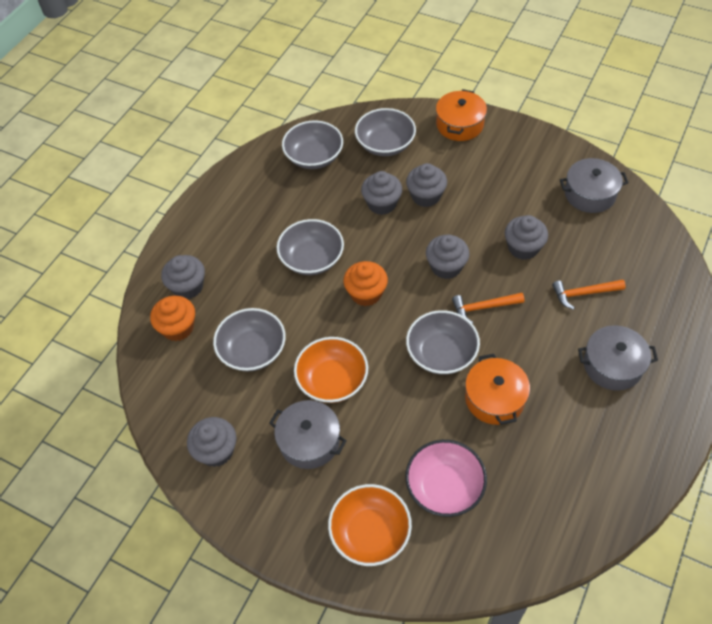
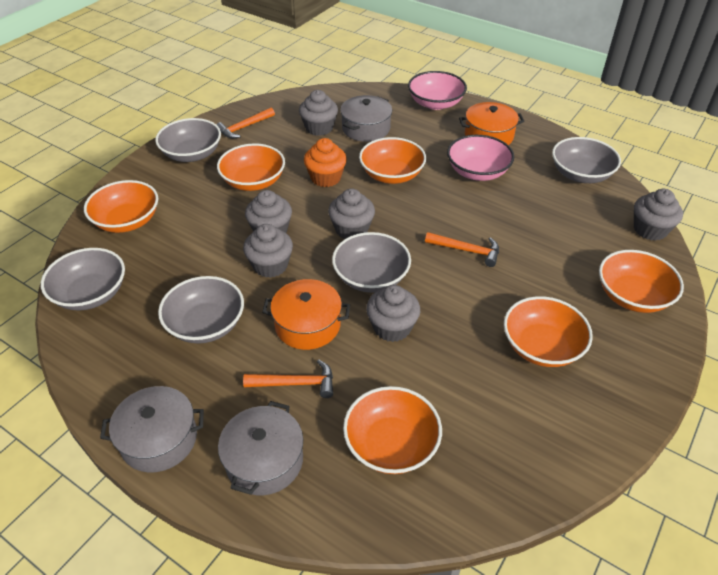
orange bowl: 2 -> 6
orange cupcake: 2 -> 1
orange hammer: 2 -> 3
pink bowl: 1 -> 2

